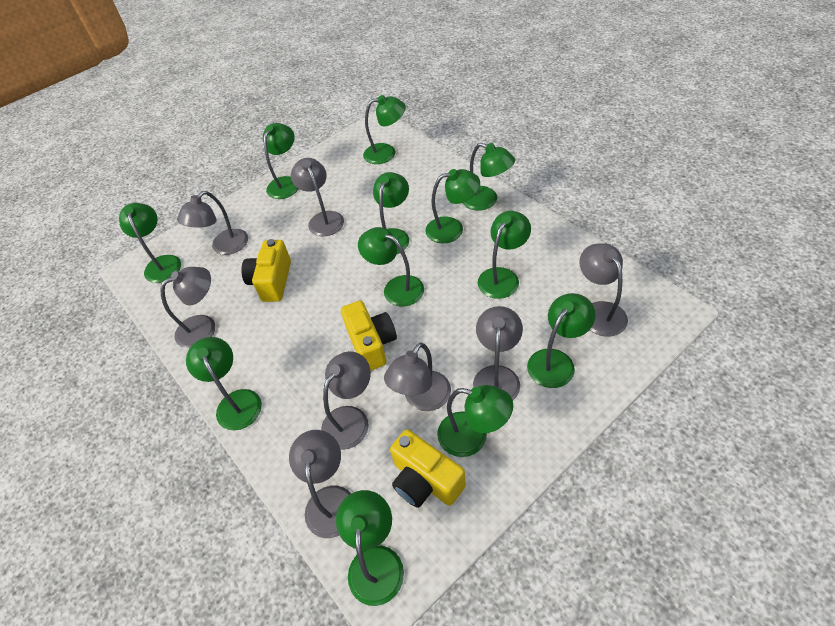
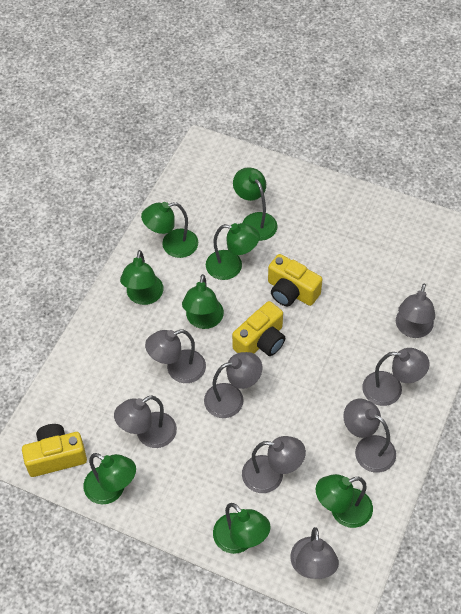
green lamp: 12 -> 8

